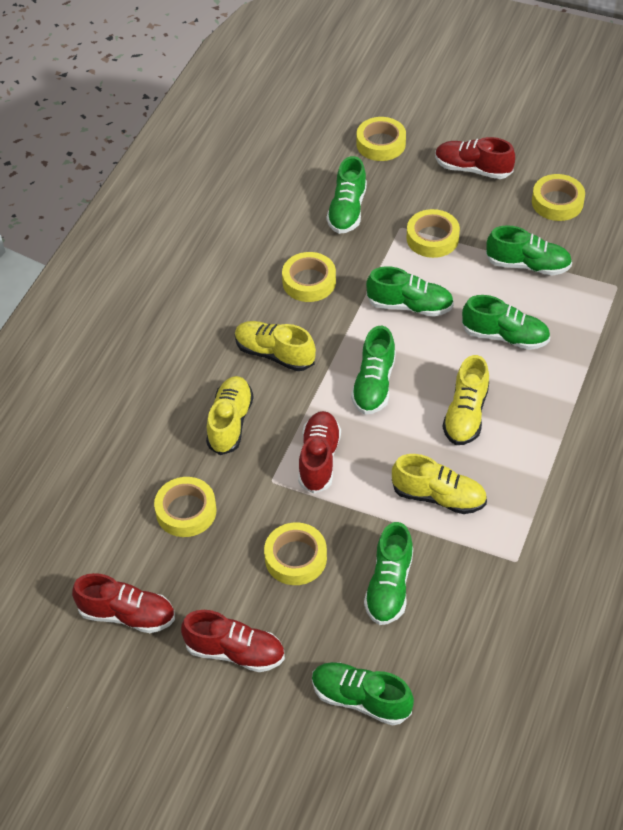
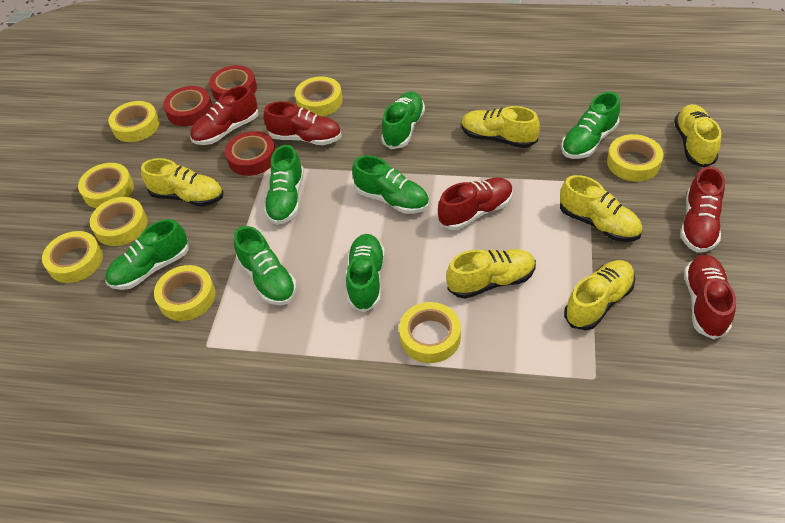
red shoe: 4 -> 5
red tape: 0 -> 3
yellow shoe: 4 -> 6
yellow tape: 6 -> 8

